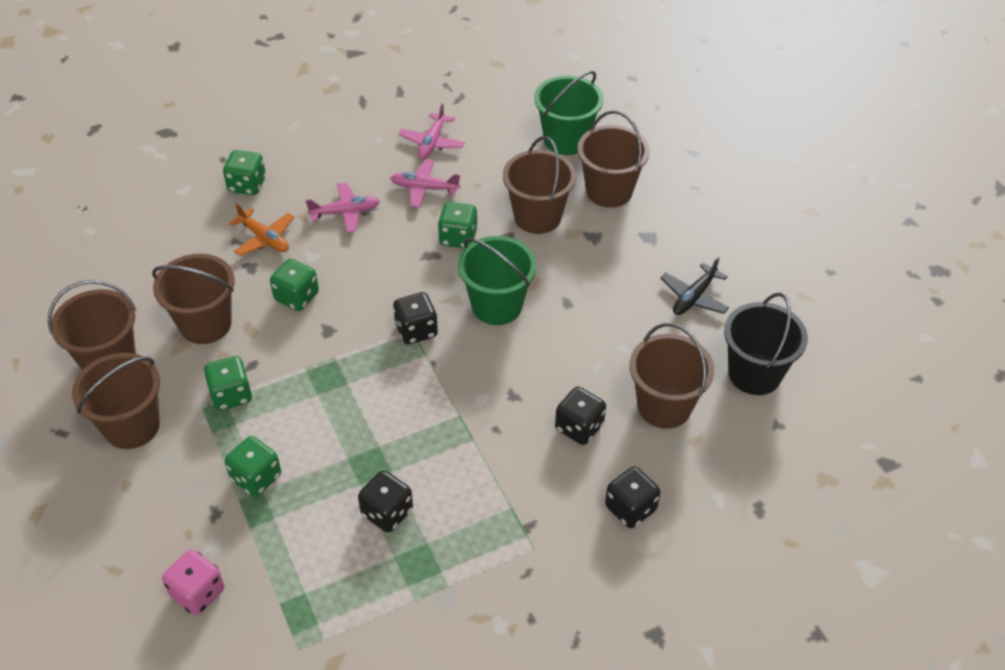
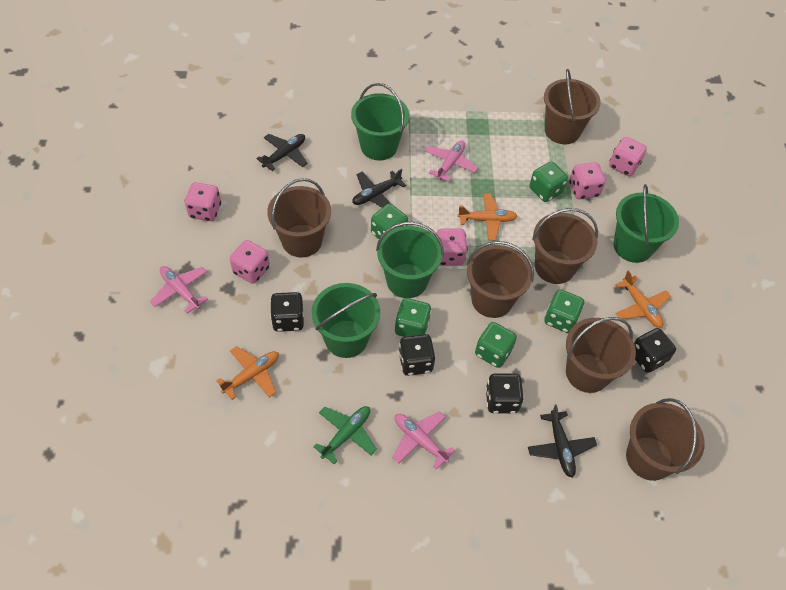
black bucket: 1 -> 0
black plane: 1 -> 3
green bucket: 2 -> 4
green plane: 0 -> 1
orange plane: 1 -> 3
pink dice: 1 -> 5

